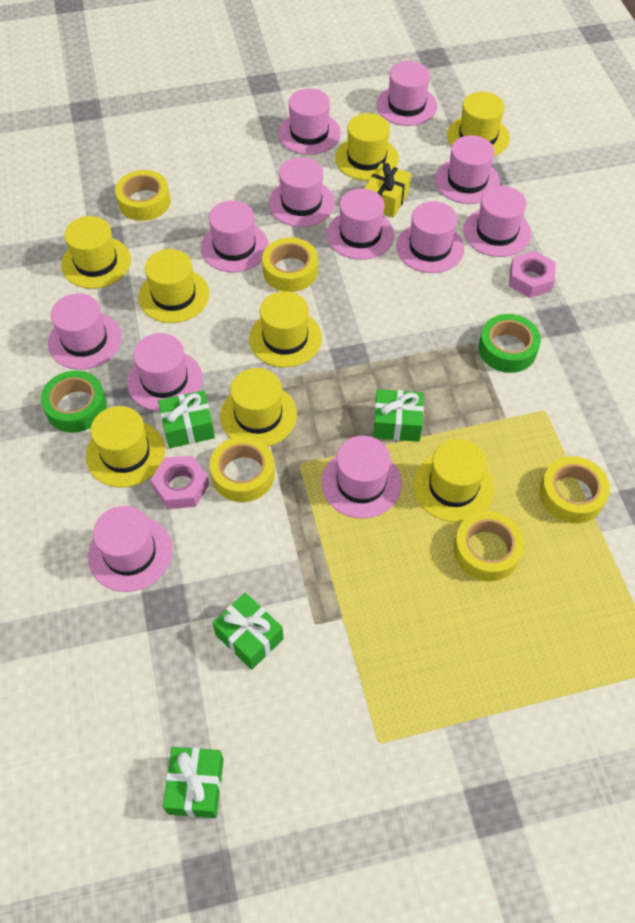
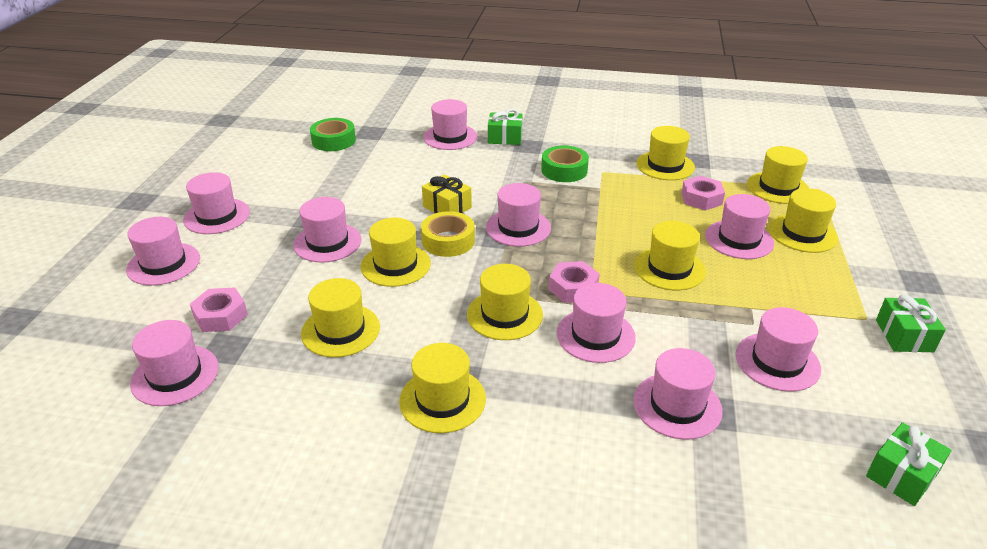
green gift: 4 -> 3
pink hat: 12 -> 10
pink nut: 2 -> 3
yellow tape: 5 -> 1

